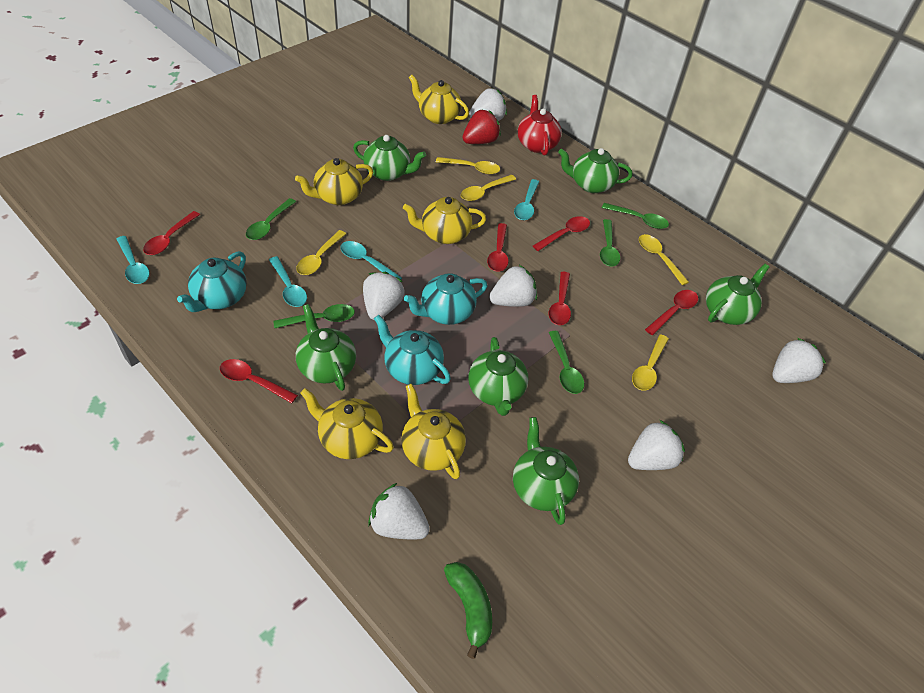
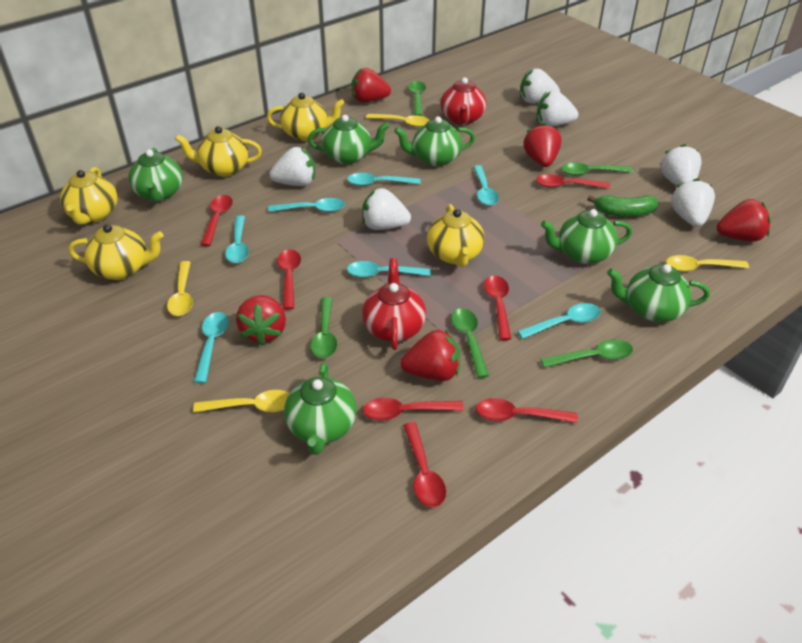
red spoon: 6 -> 7
red strawberry: 1 -> 5
red teapot: 1 -> 2
turquoise spoon: 4 -> 7
turquoise teapot: 3 -> 0
yellow spoon: 5 -> 4

